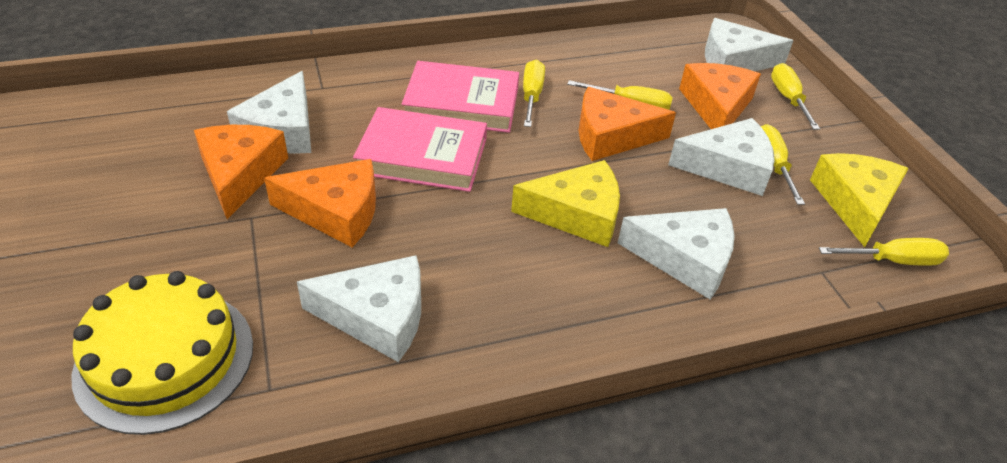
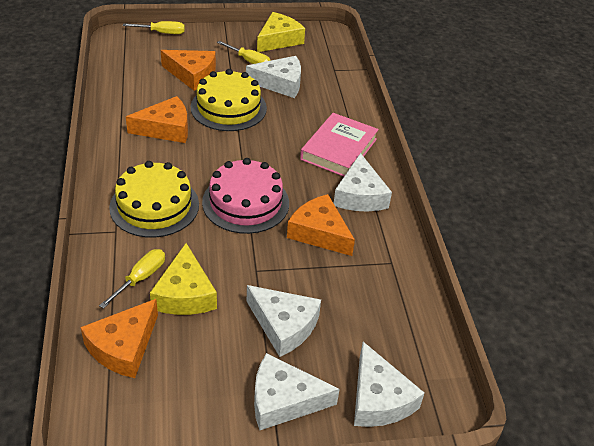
pink book: 2 -> 1
pink cake: 0 -> 1
yellow cake: 1 -> 2
yellow screwdriver: 5 -> 3

